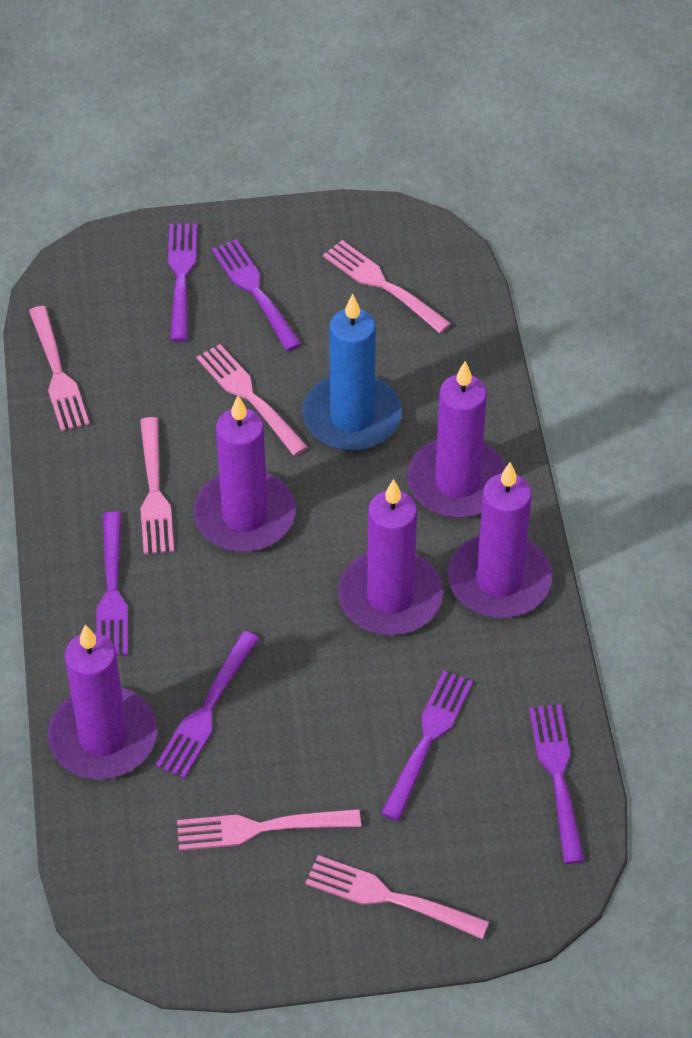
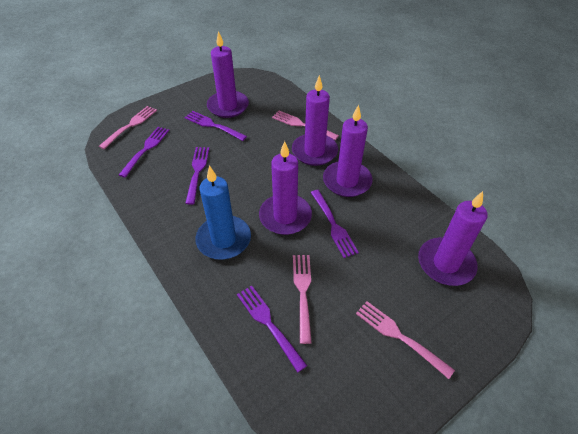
pink fork: 6 -> 4
purple fork: 6 -> 5

